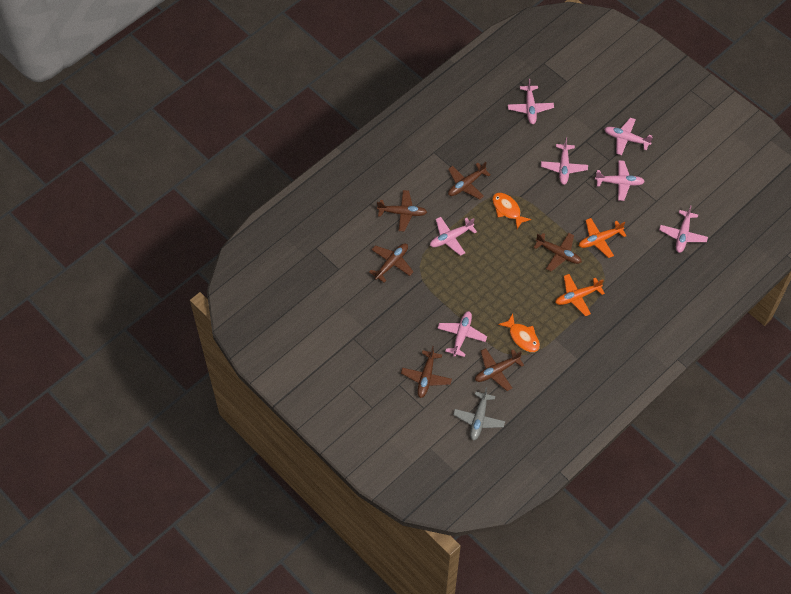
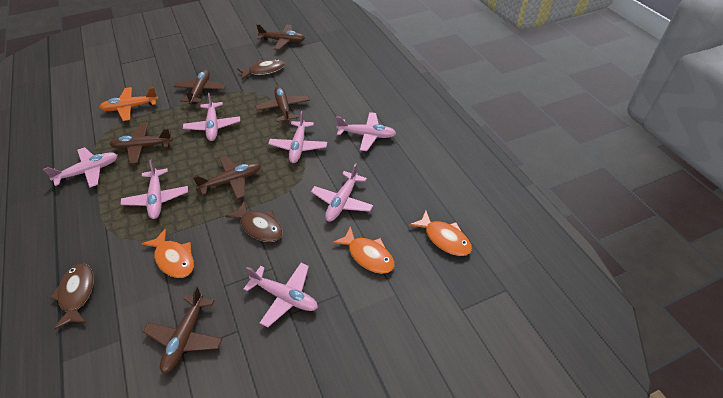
brown fish: 0 -> 3
grey plane: 1 -> 0
orange fish: 2 -> 3
orange plane: 2 -> 1

